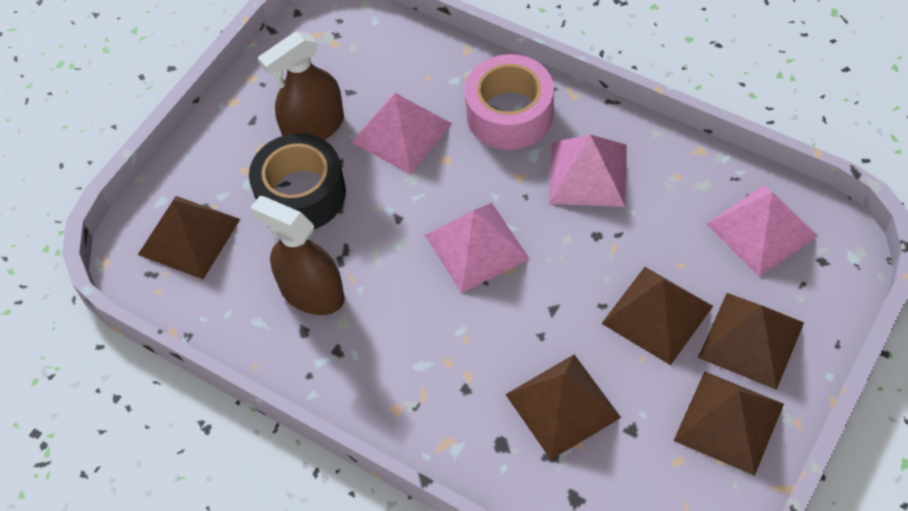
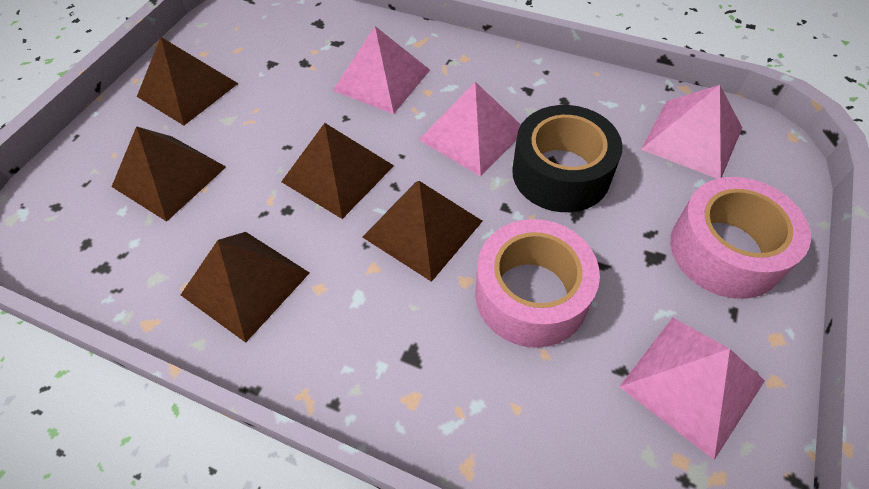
brown spray bottle: 2 -> 0
pink tape: 1 -> 2

